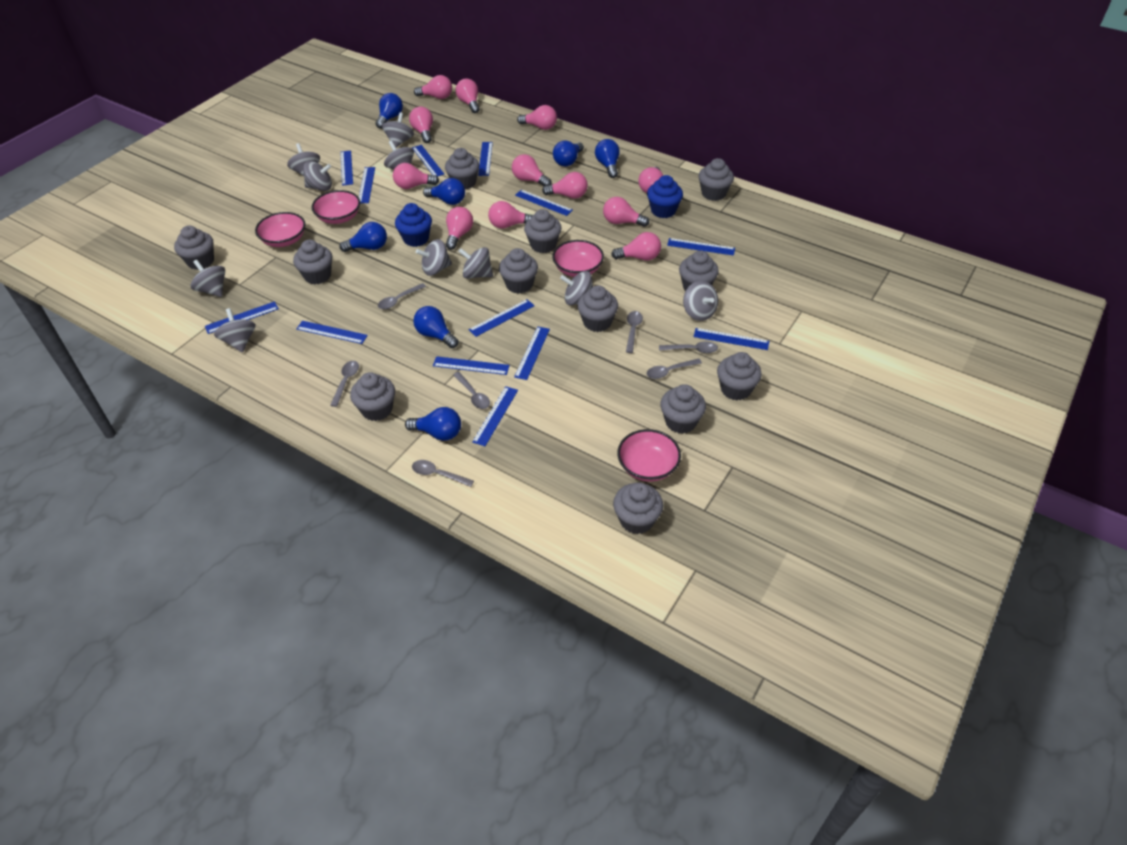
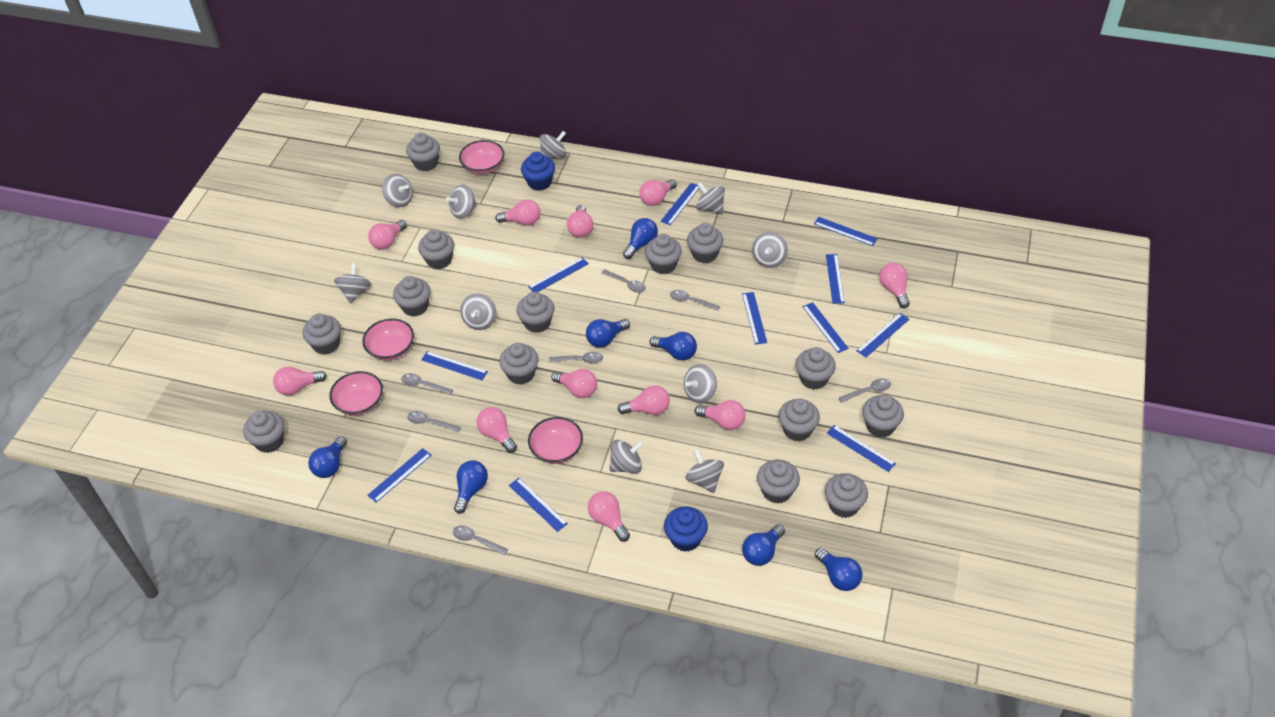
blue ruler: 13 -> 11
grey cupcake: 12 -> 14
pink light bulb: 12 -> 11

